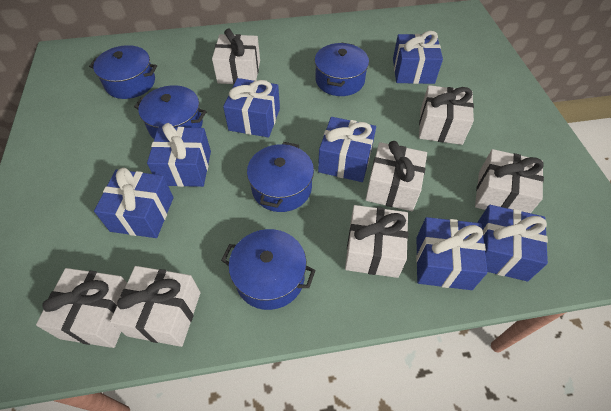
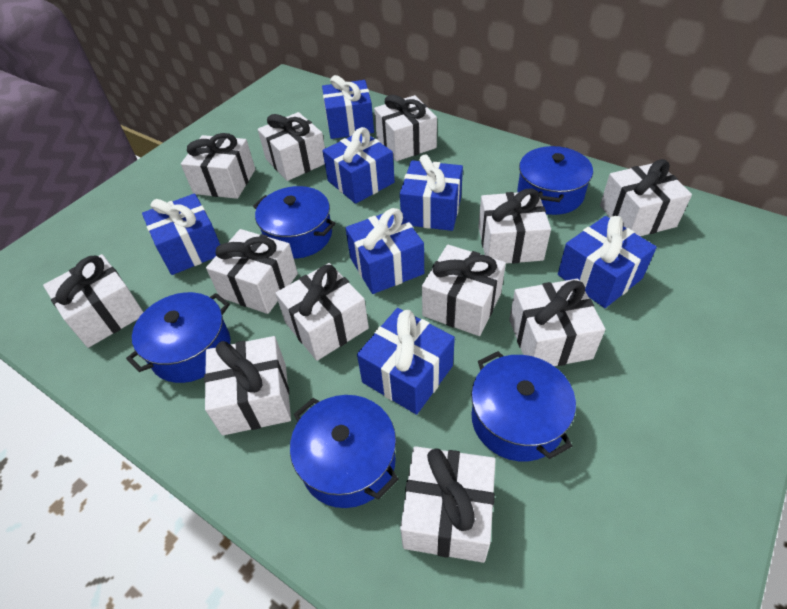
white gift: 7 -> 12

